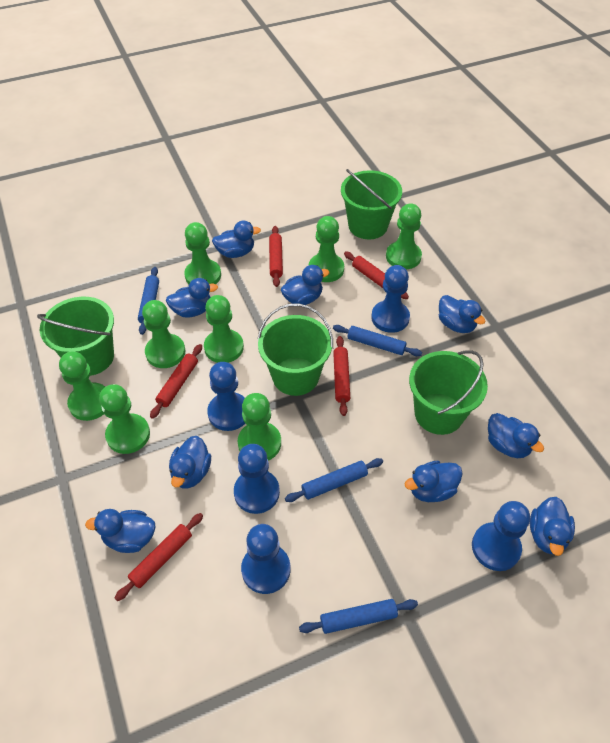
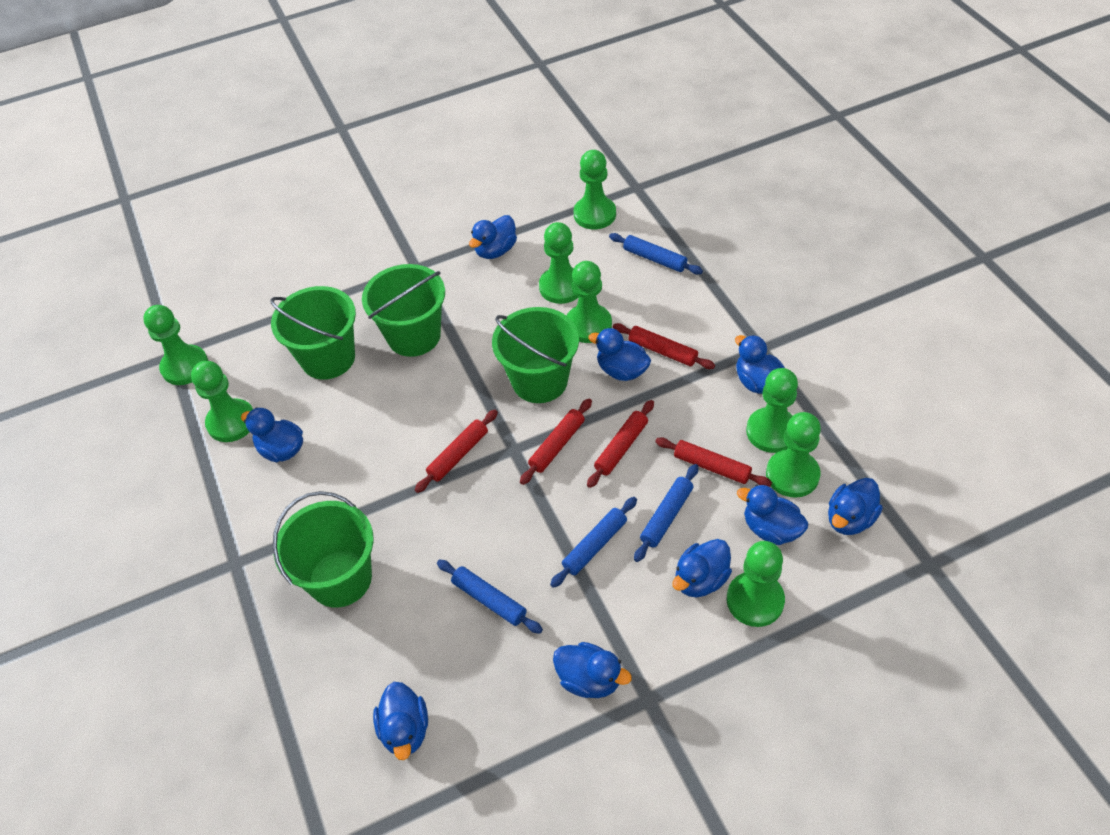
blue pawn: 5 -> 0

